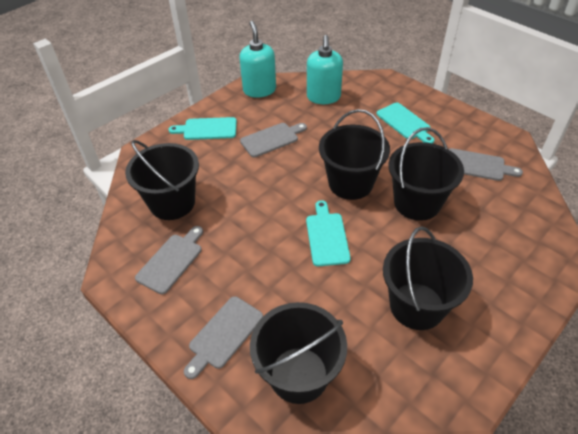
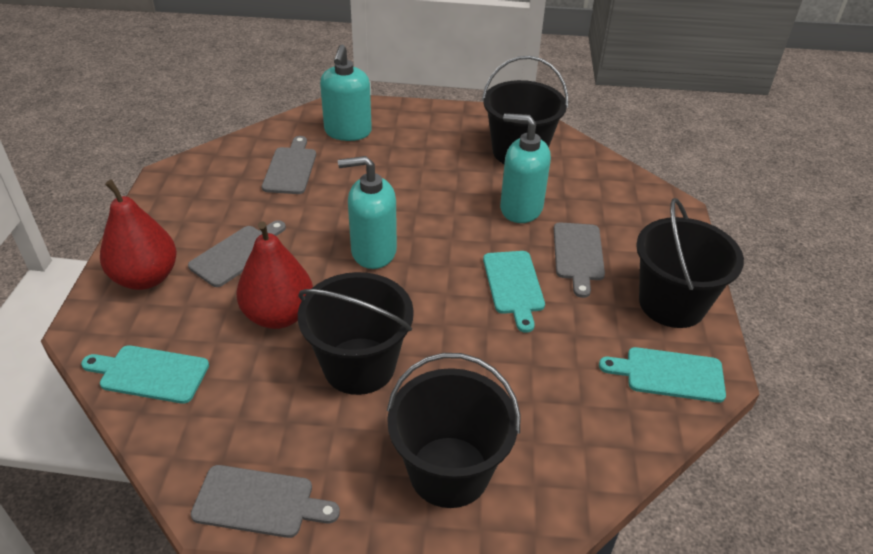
black bucket: 5 -> 4
red pear: 0 -> 2
turquoise soap dispenser: 2 -> 3

